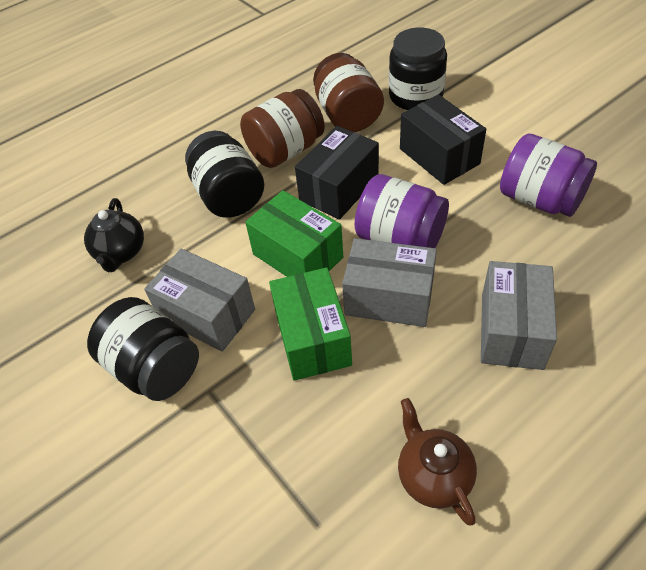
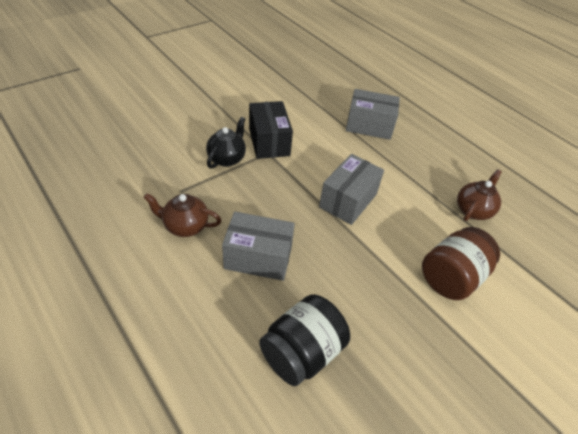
black box: 2 -> 1
black jar: 3 -> 1
brown jar: 2 -> 1
brown teapot: 1 -> 2
green box: 2 -> 0
purple jar: 2 -> 0

